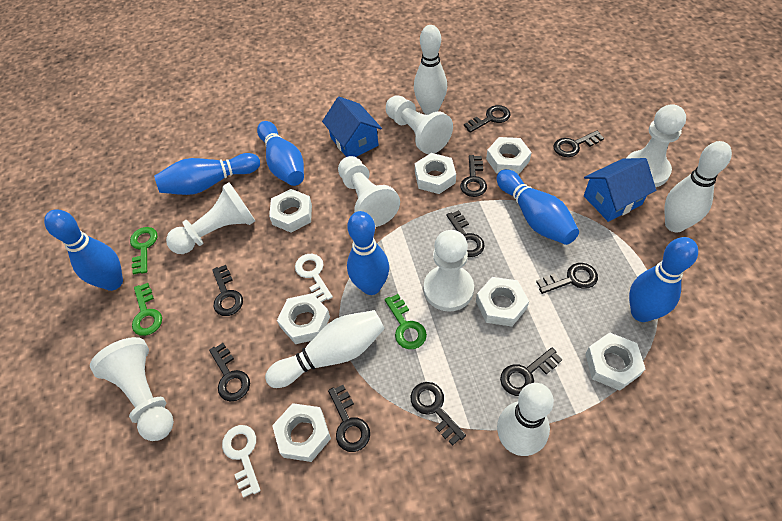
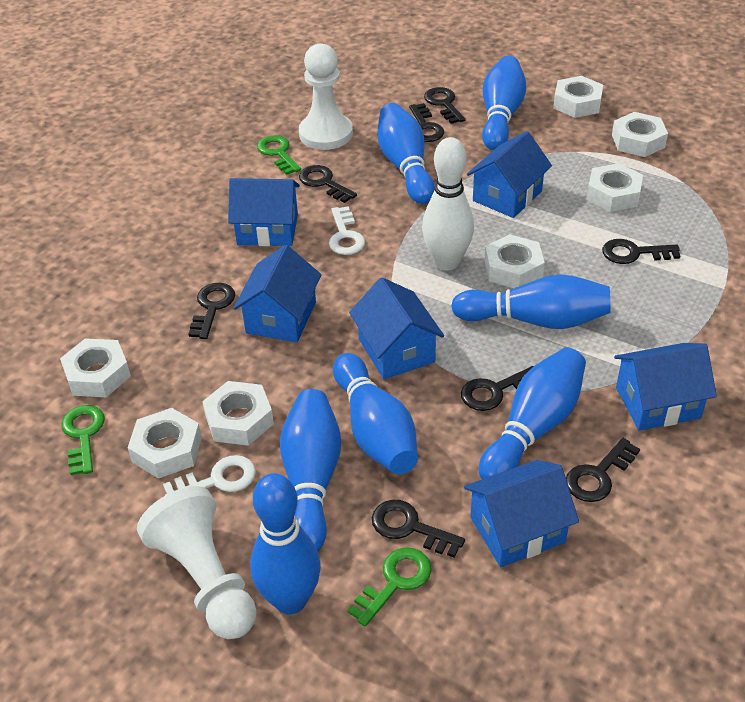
black key: 10 -> 8
blue bowling pin: 6 -> 7
blue house: 2 -> 6
white bowling pin: 4 -> 1
white pawn: 6 -> 2

